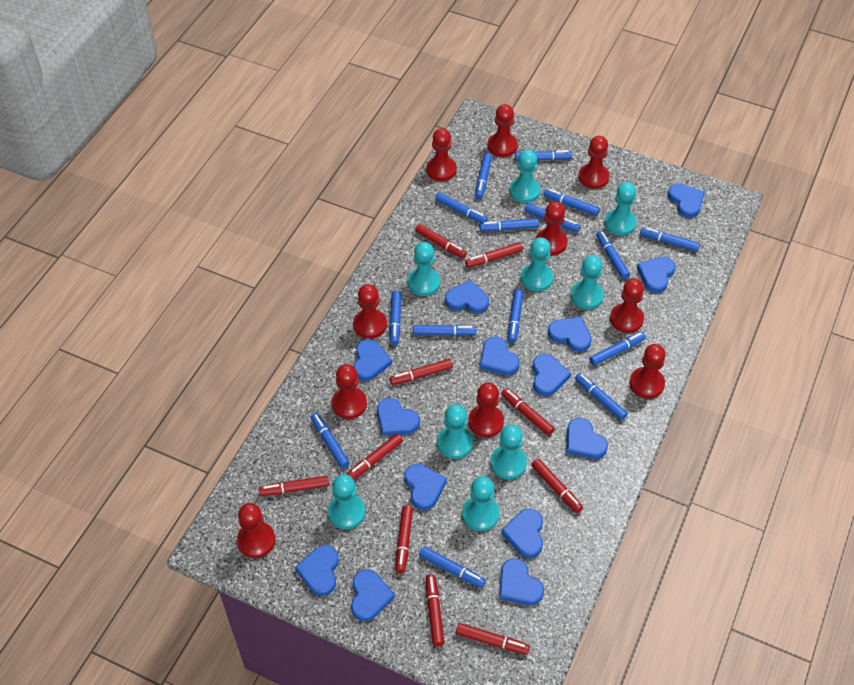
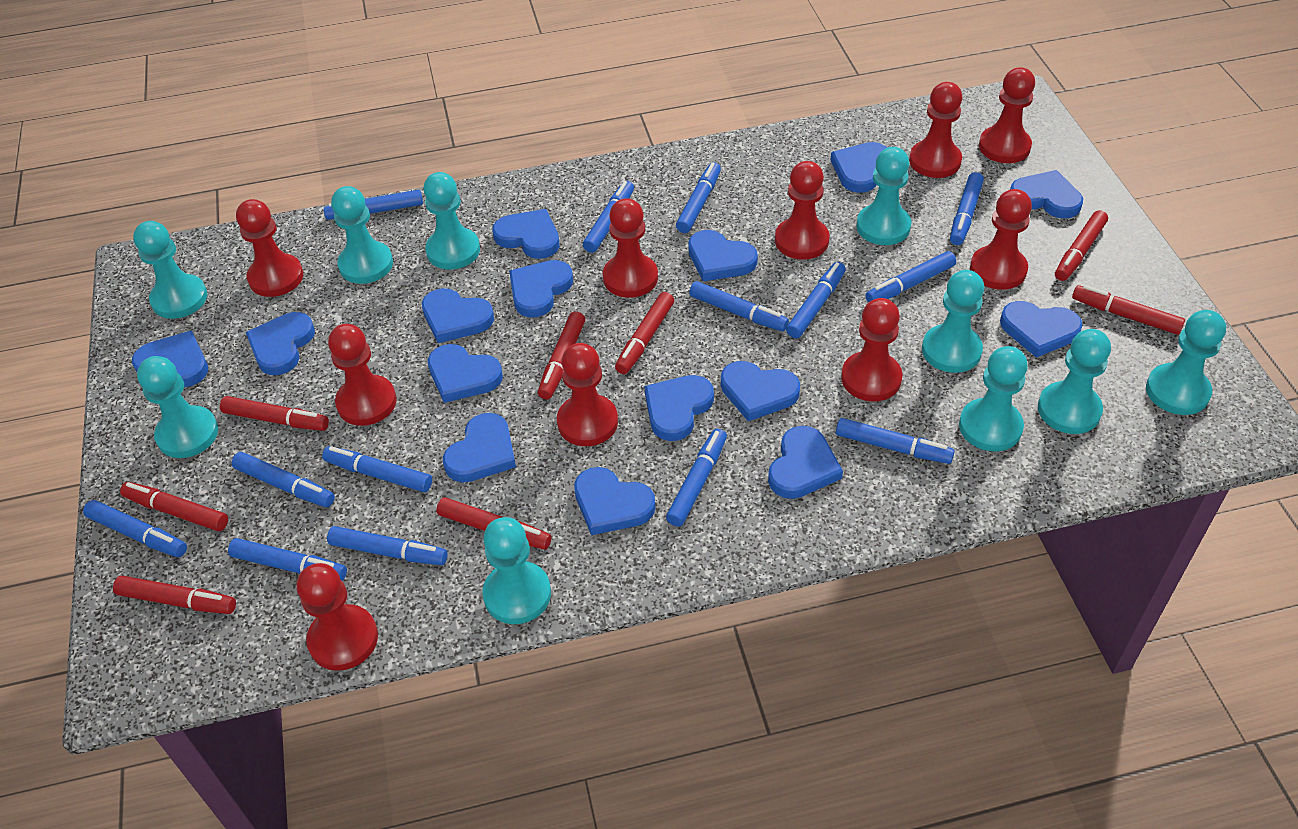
blue heart: 14 -> 15
blue marker: 15 -> 14
red marker: 10 -> 8
turquoise pawn: 9 -> 10

